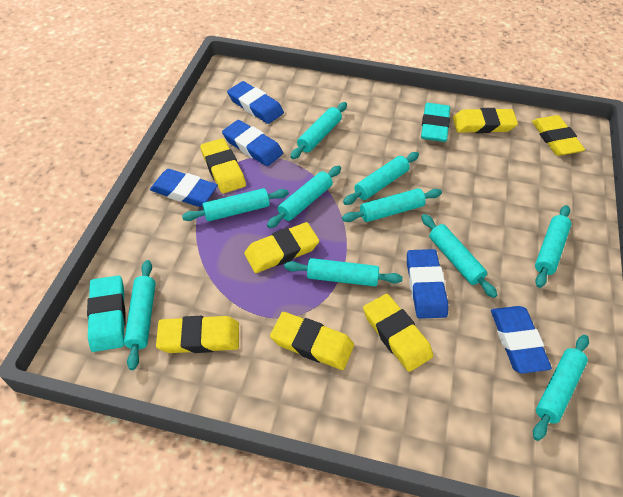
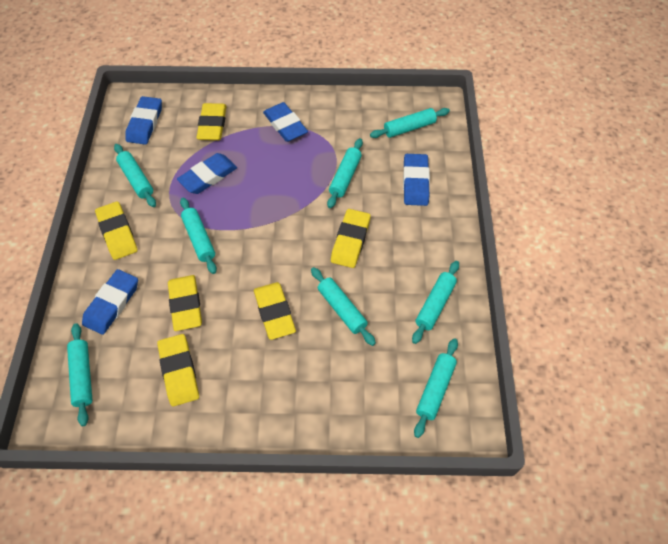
turquoise eraser: 2 -> 0
turquoise rolling pin: 10 -> 8
yellow eraser: 7 -> 6

